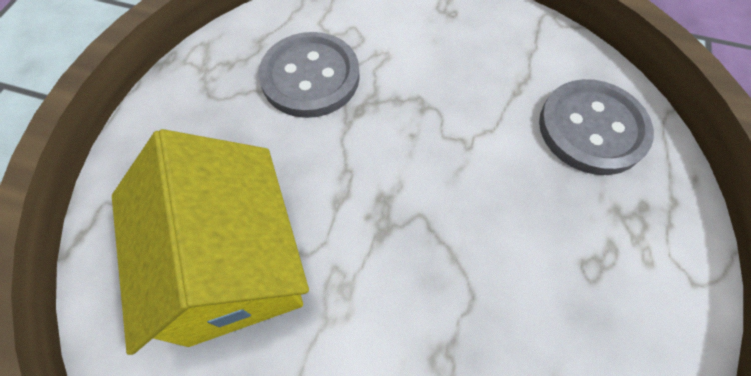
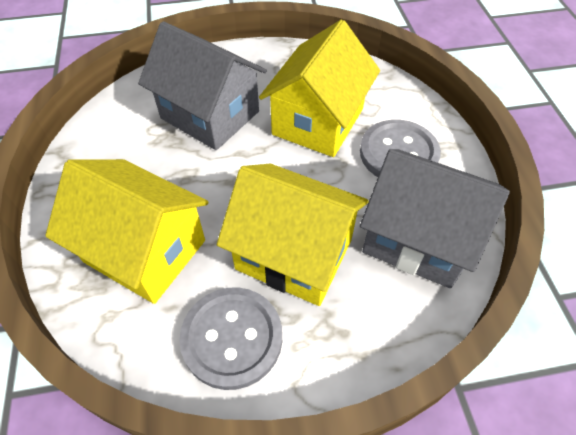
grey house: 0 -> 2
yellow house: 1 -> 3

